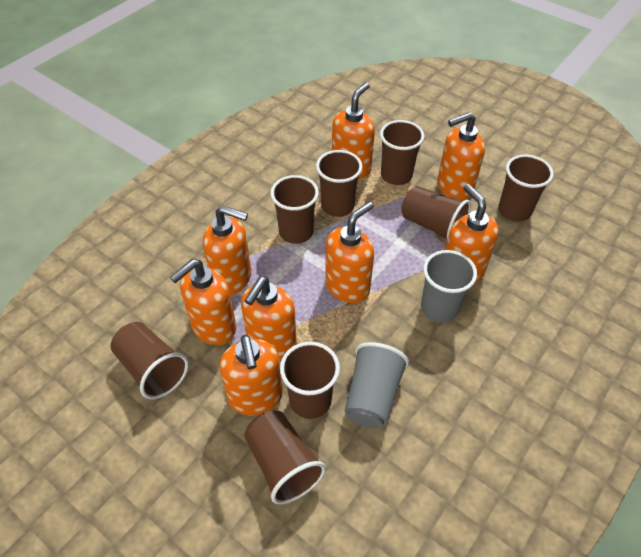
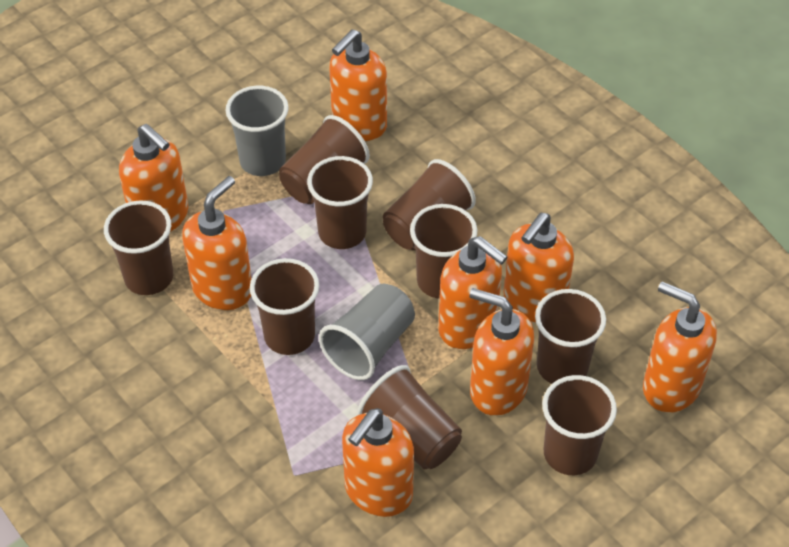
brown cup: 8 -> 9

